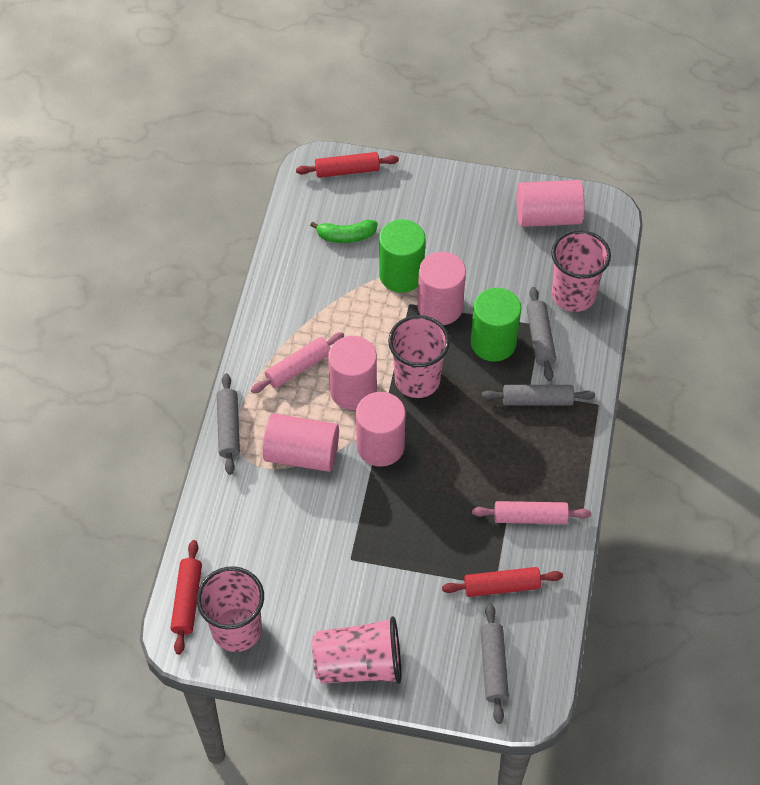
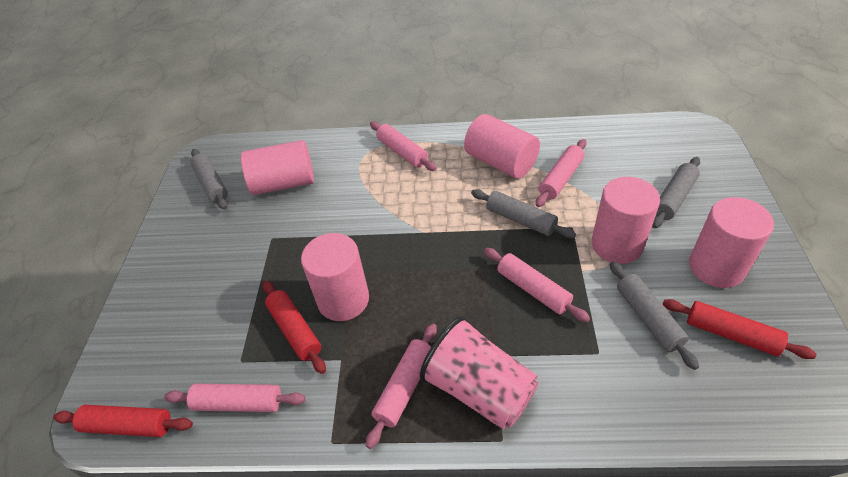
green banana: 1 -> 0
green cylinder: 2 -> 0
pink cup: 4 -> 1
pink rolling pin: 2 -> 5

